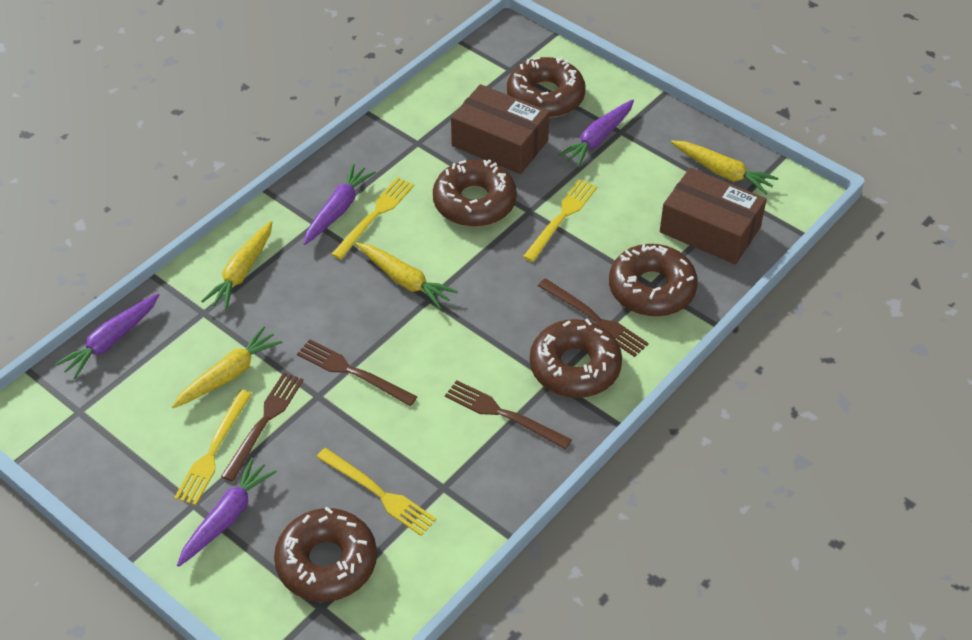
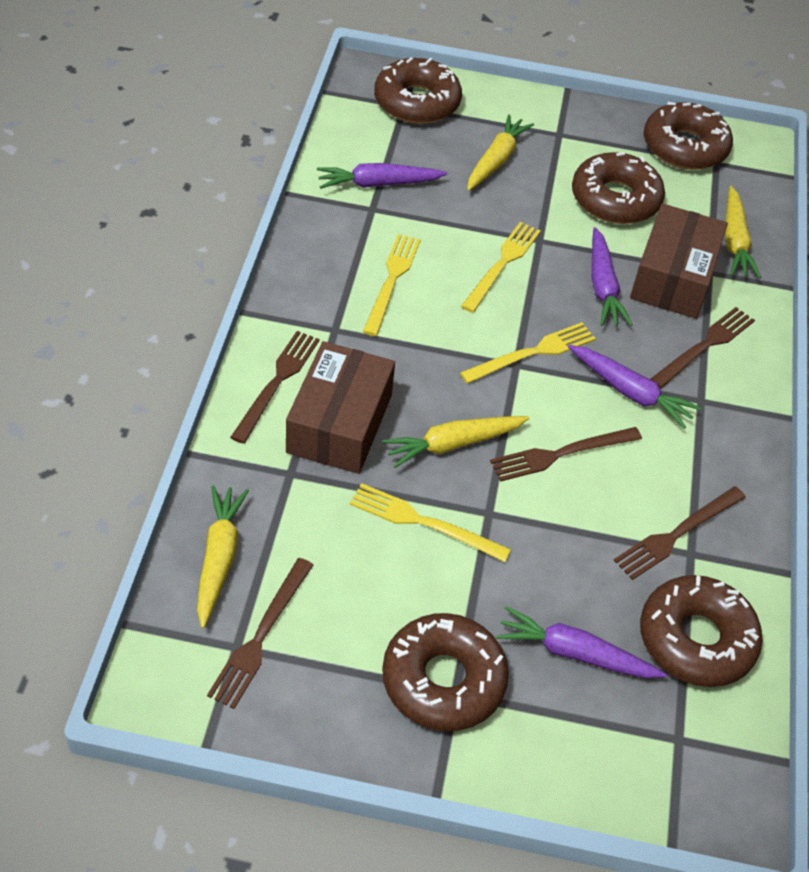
brown fork: 4 -> 5

